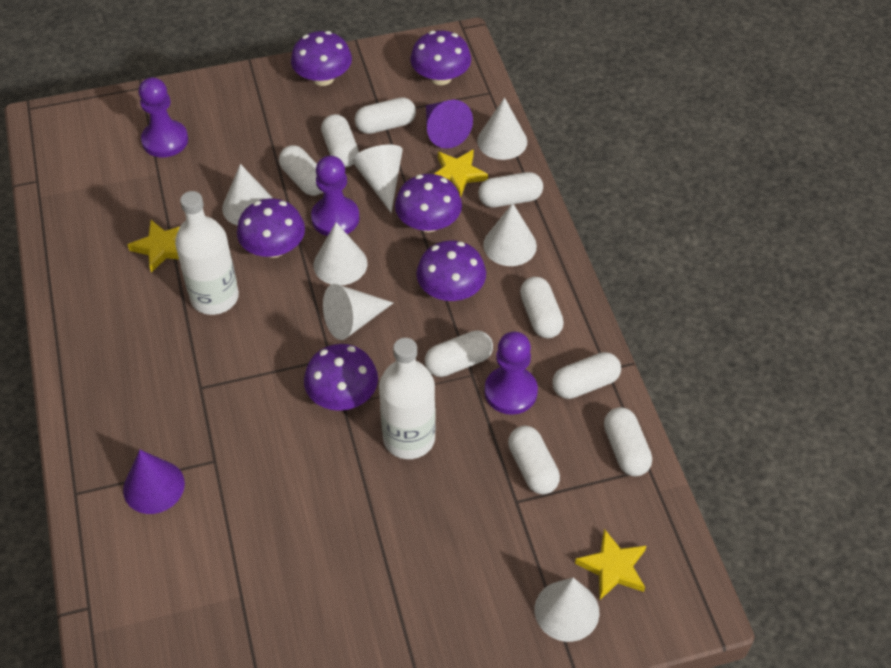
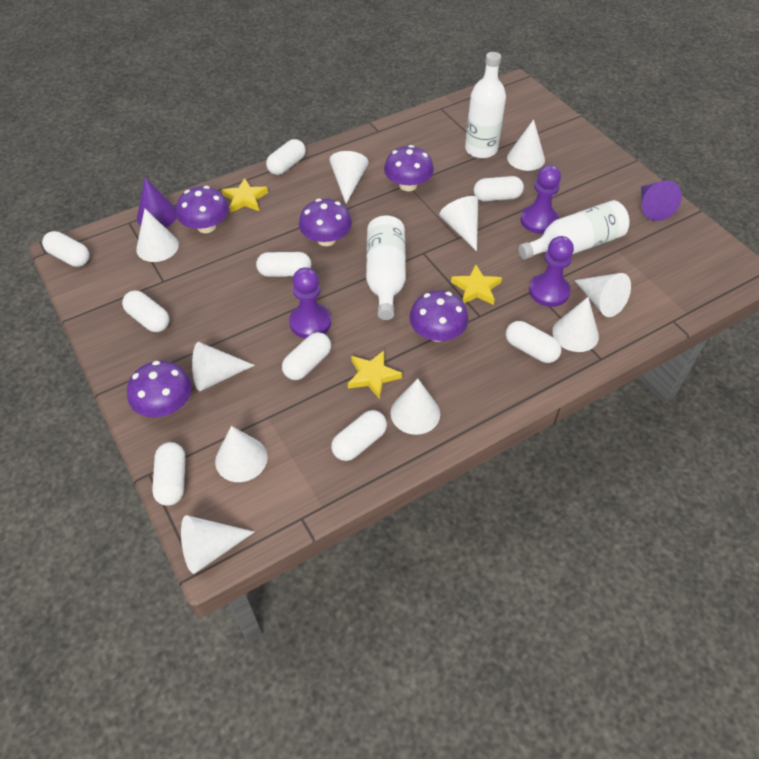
purple mushroom: 6 -> 5
white bottle: 2 -> 3
white cone: 7 -> 10

